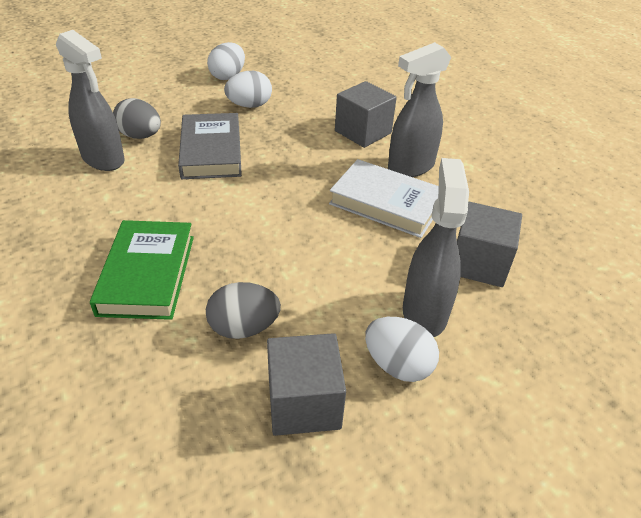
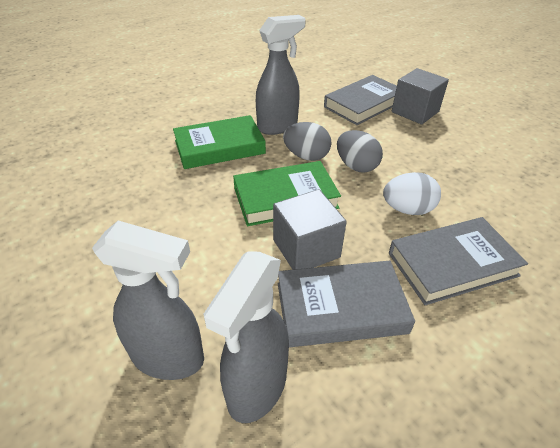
green book: 1 -> 2
grey book: 1 -> 3
grey cube: 3 -> 2
white book: 1 -> 0
white egg: 3 -> 1

